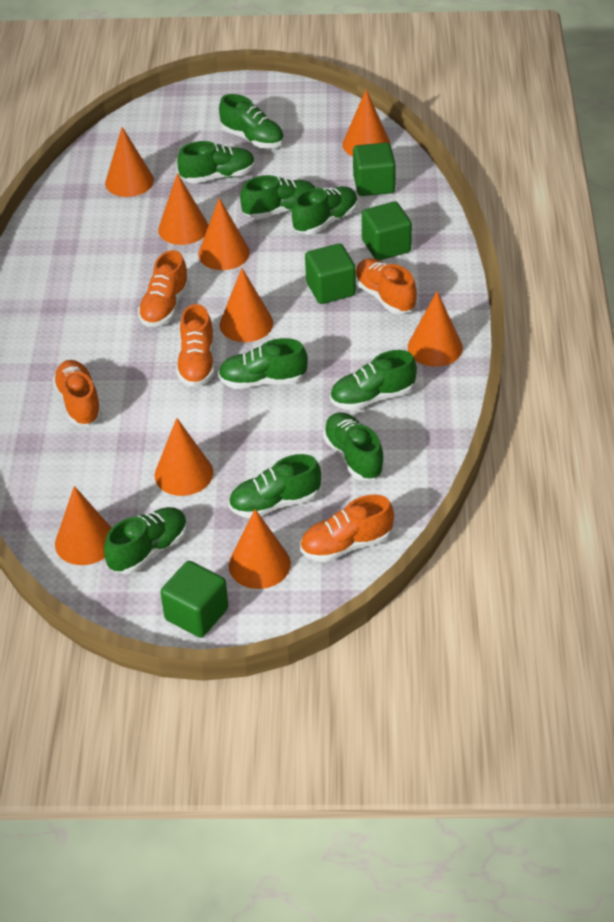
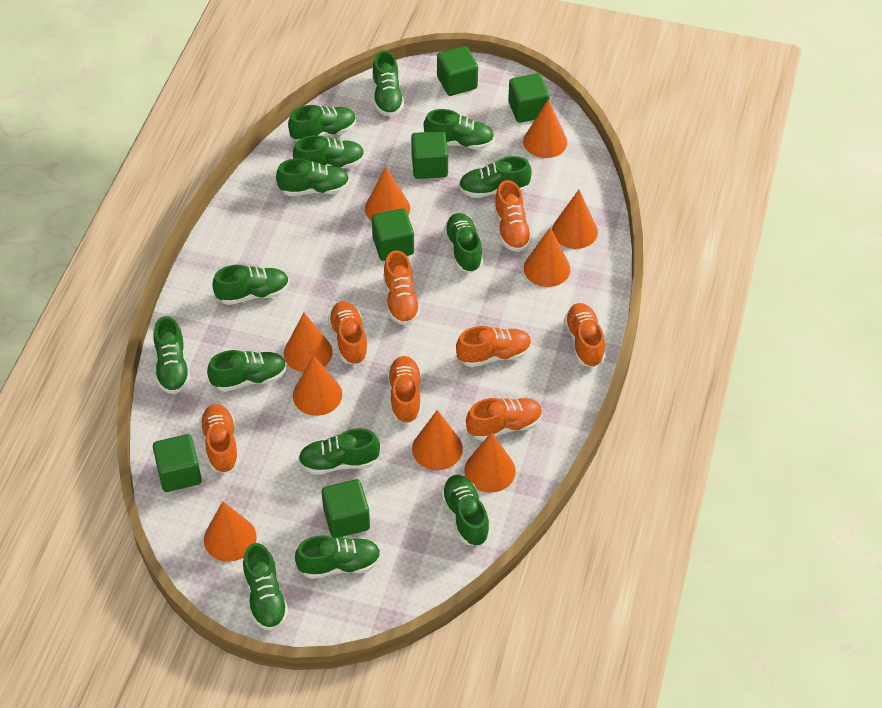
green cube: 4 -> 6
green shoe: 9 -> 14
orange shoe: 5 -> 8

